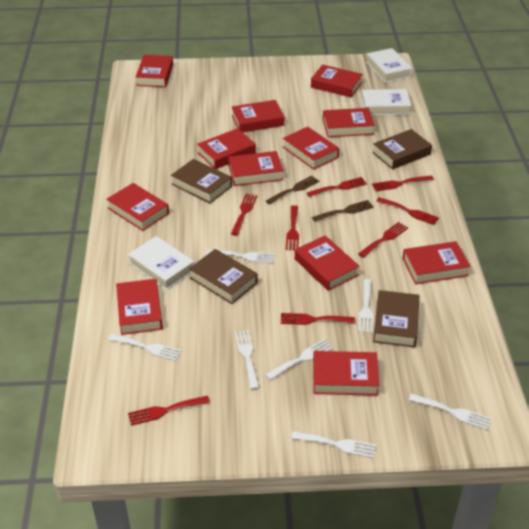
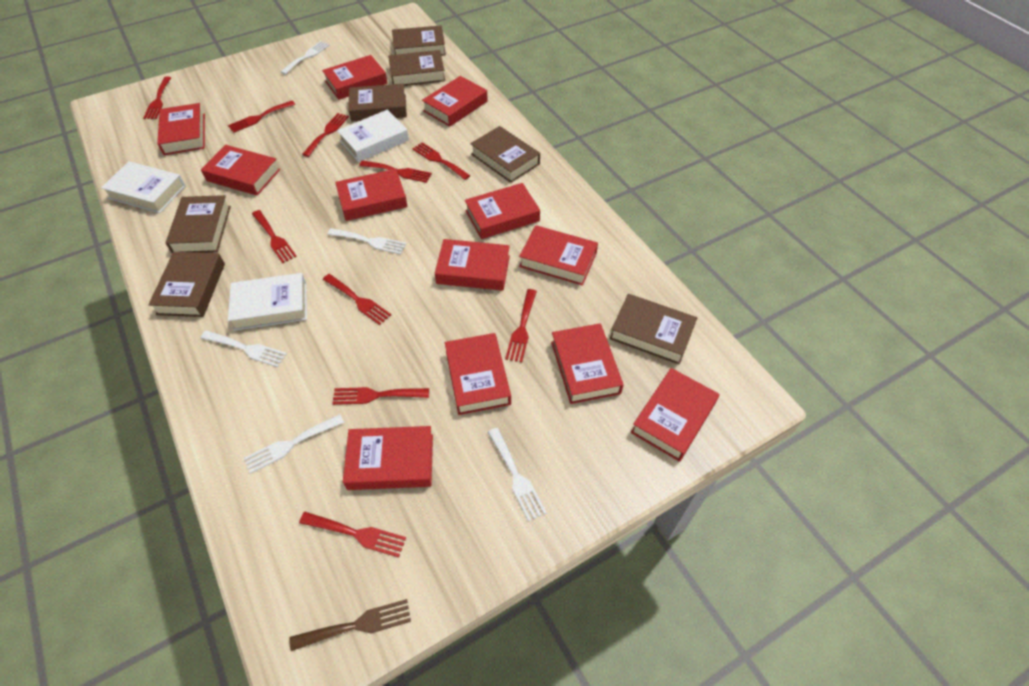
brown book: 4 -> 7
brown fork: 2 -> 1
red fork: 8 -> 10
white fork: 7 -> 5

